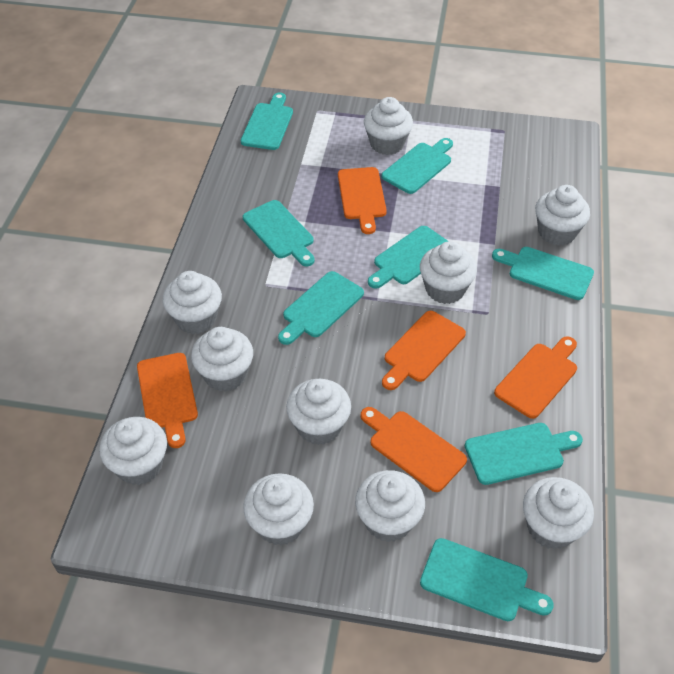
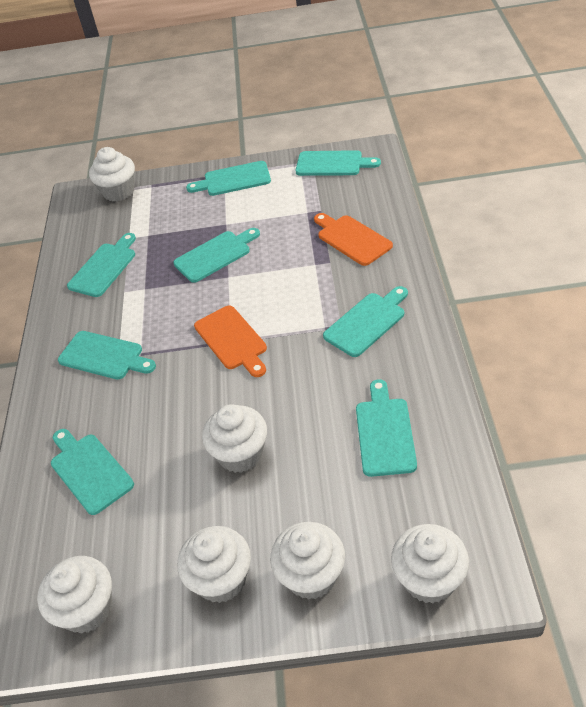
orange cutting board: 5 -> 2
white cupcake: 10 -> 6

